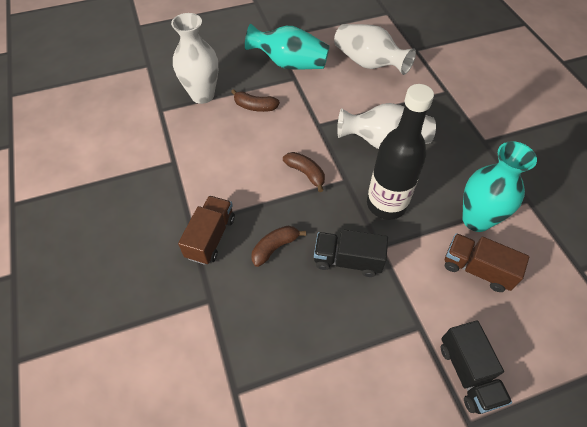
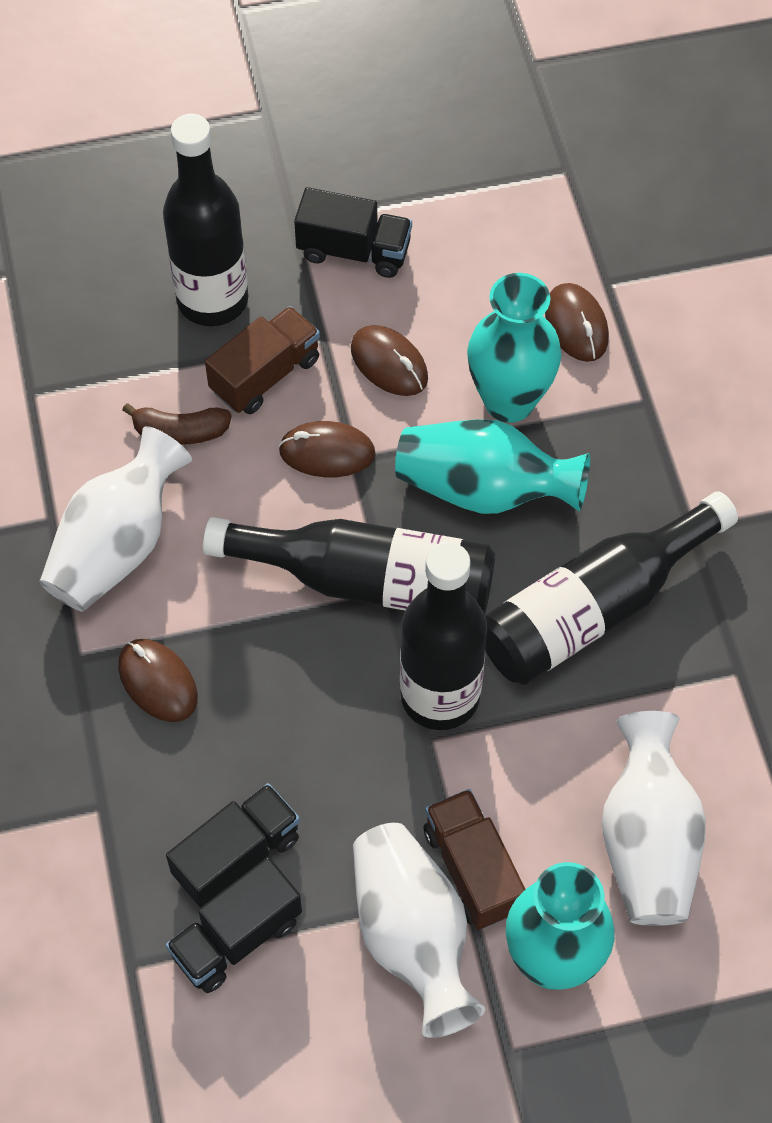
black bottle: 1 -> 4
black truck: 2 -> 3
brown banana: 3 -> 1
brown mouse: 0 -> 4
turquoise vase: 2 -> 3

